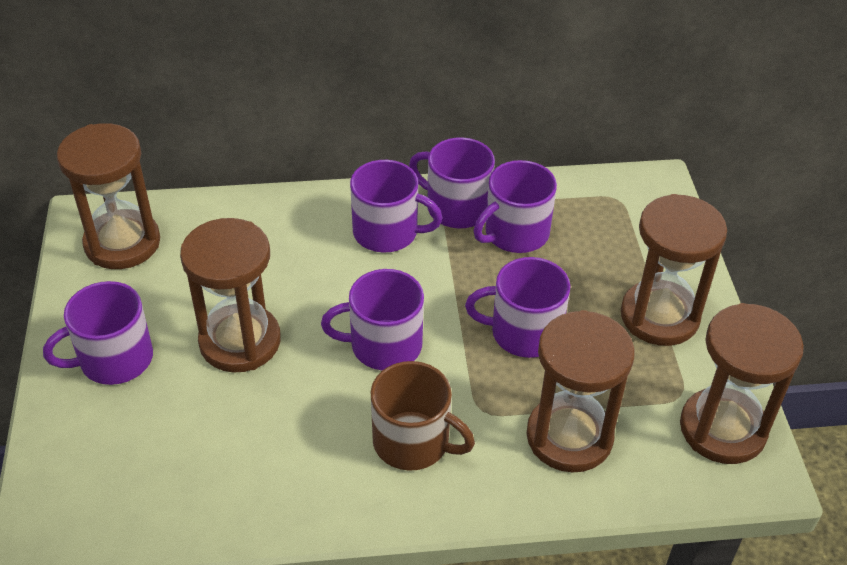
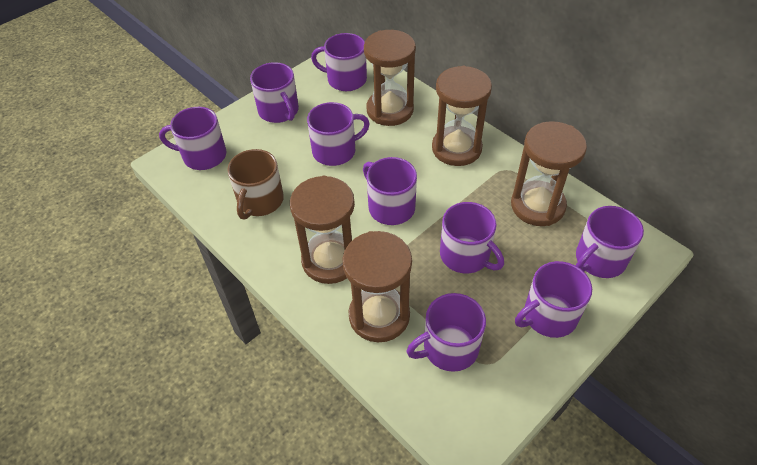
purple mug: 6 -> 9

